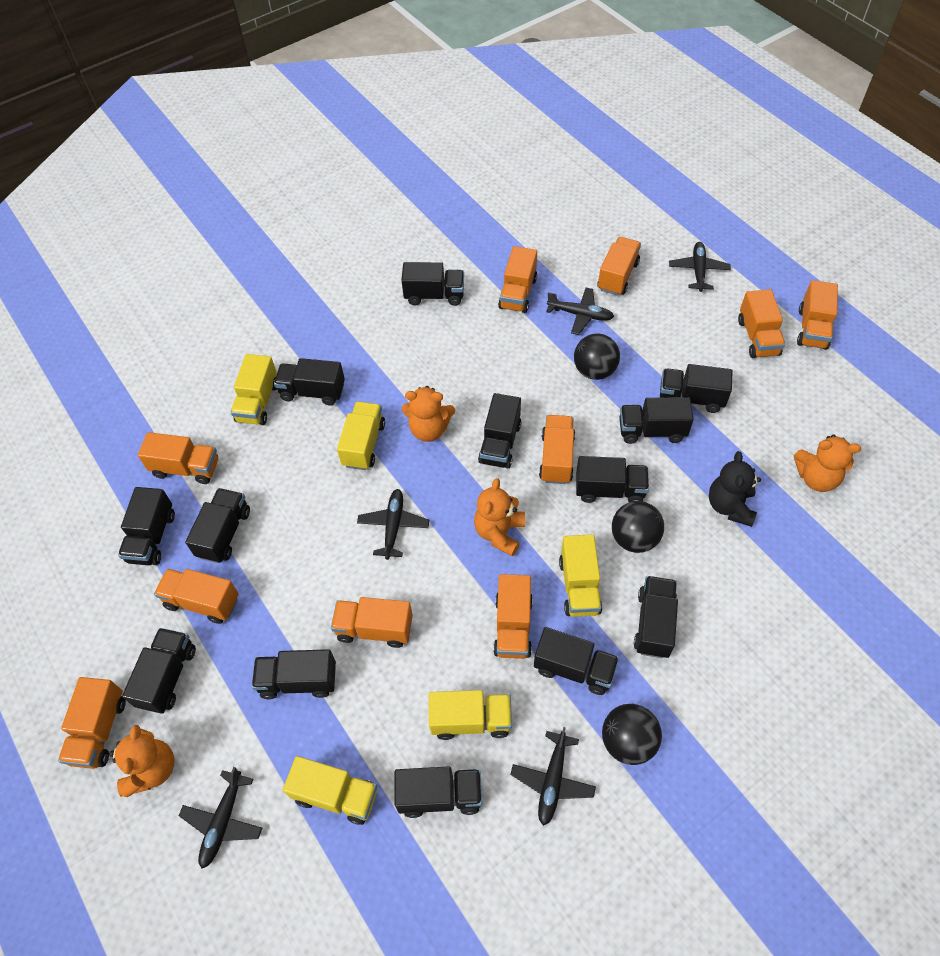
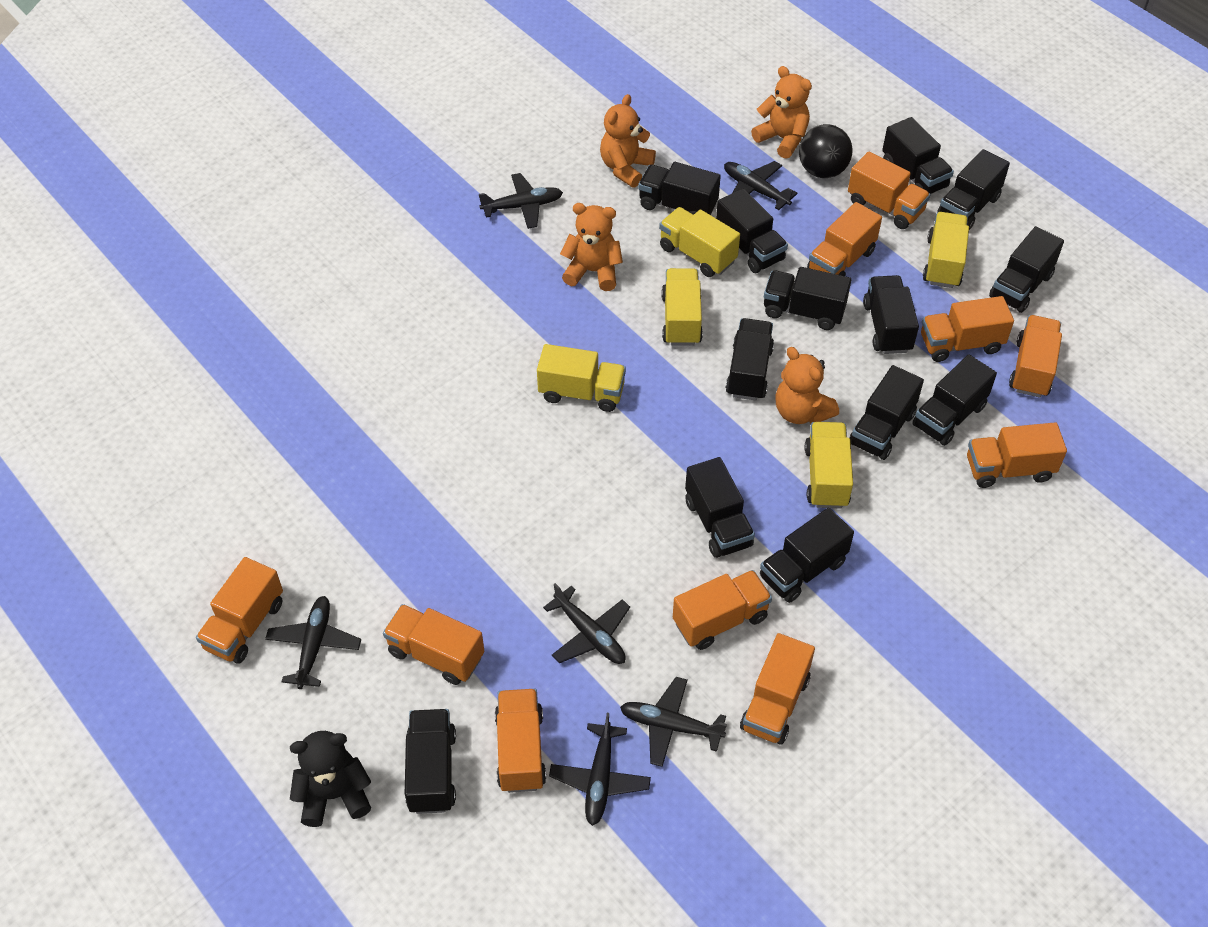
black ball: 3 -> 1
black plane: 5 -> 6

